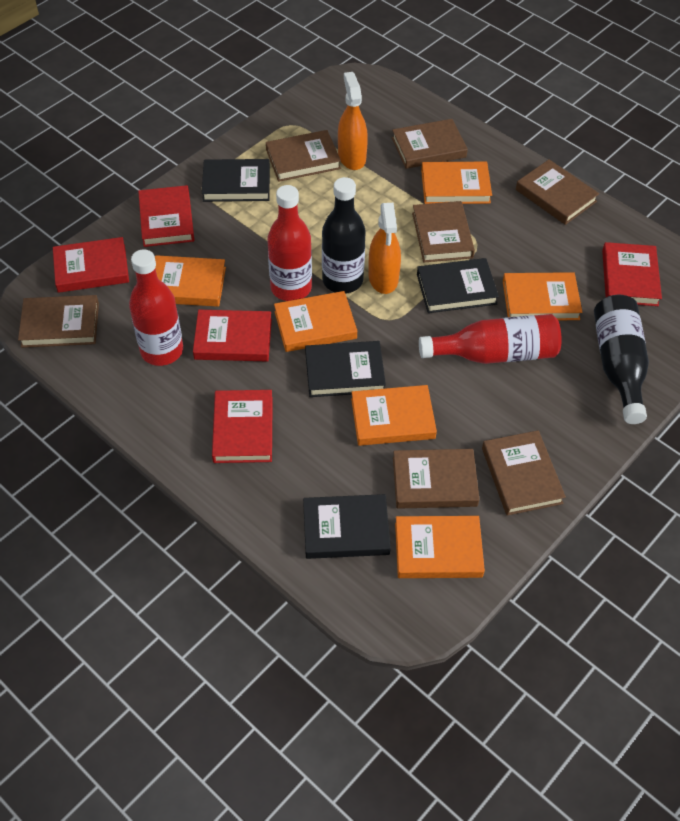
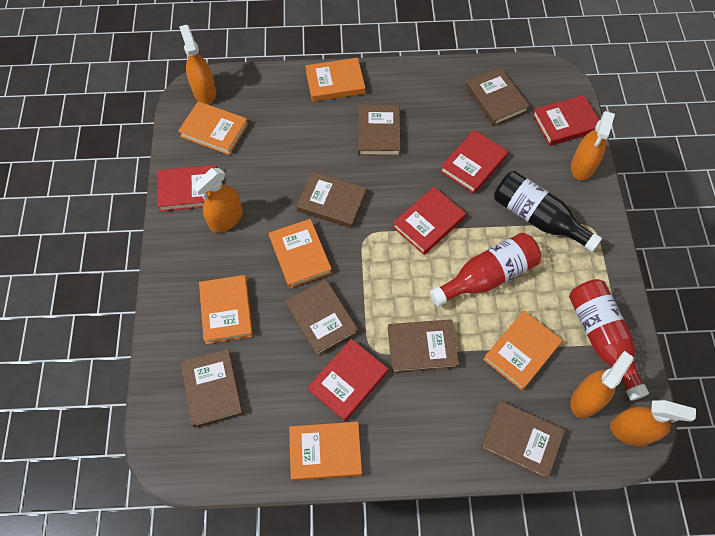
black book: 4 -> 0
black bottle: 2 -> 1
orange spray bottle: 2 -> 5
red bottle: 3 -> 2

